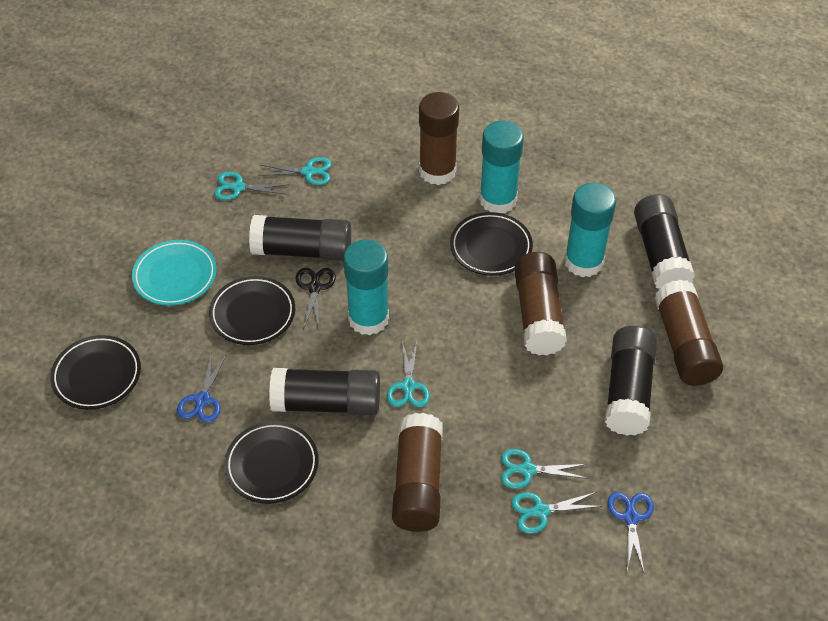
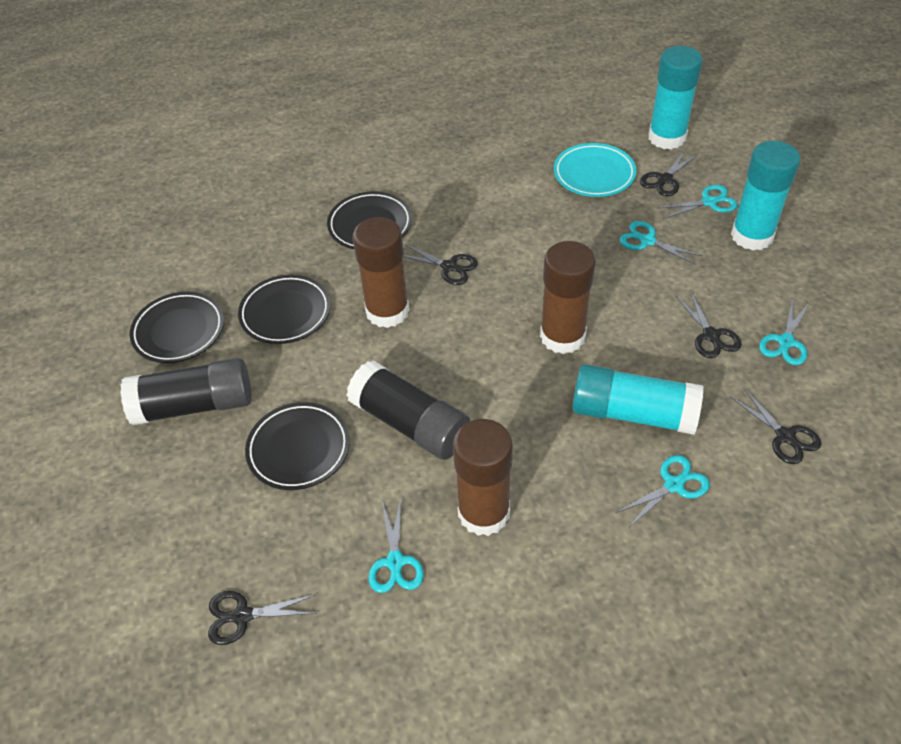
black glue stick: 4 -> 2
black scissors: 1 -> 5
blue scissors: 2 -> 0
brown glue stick: 4 -> 3

